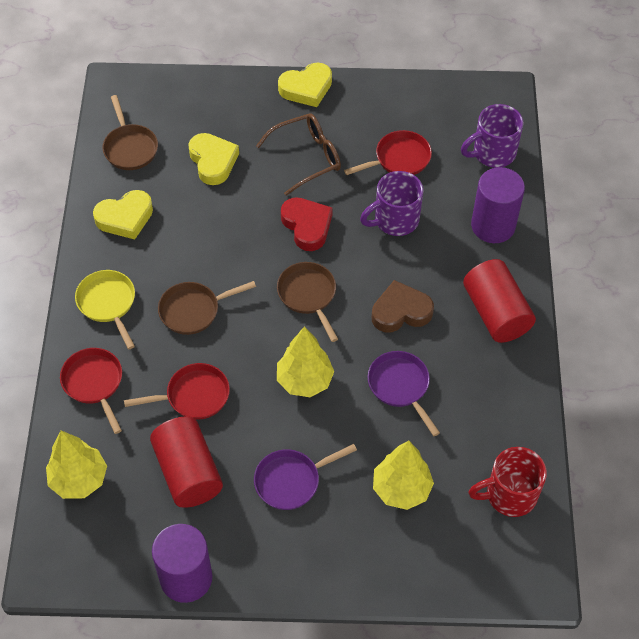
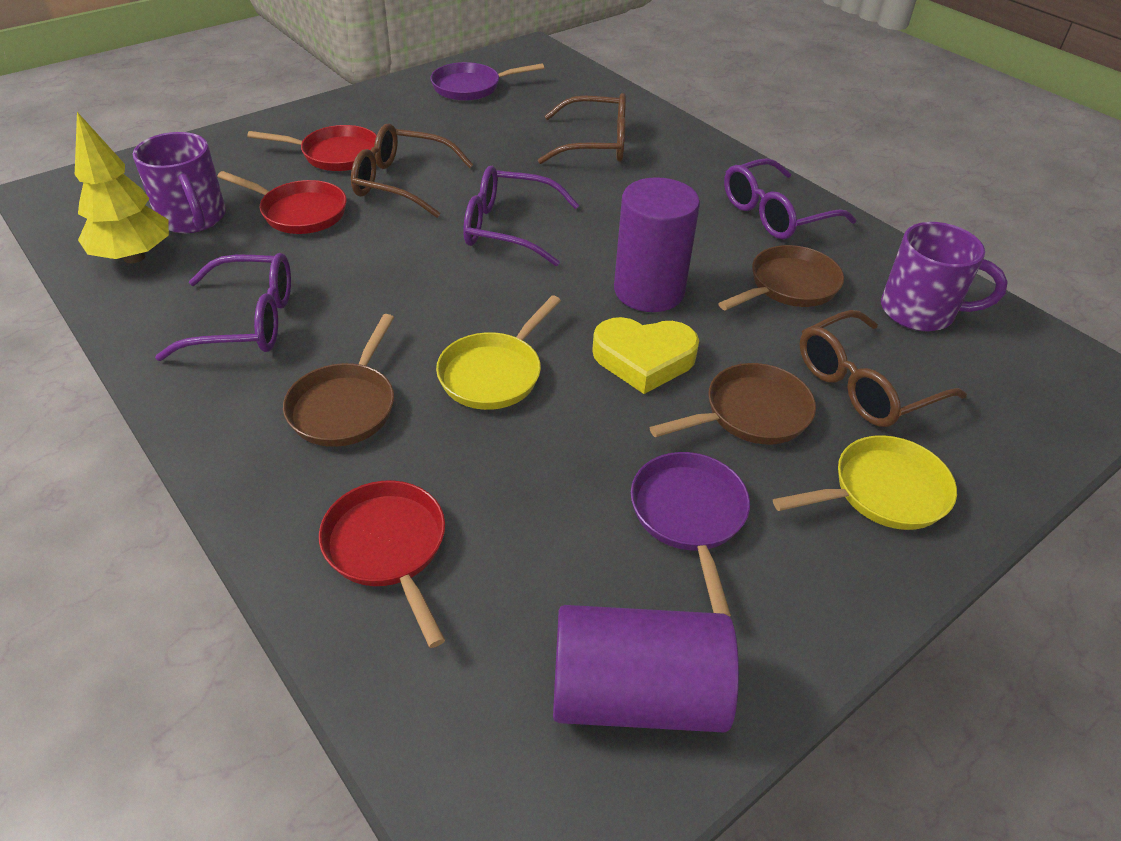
brown glasses: 1 -> 3
brown heart: 1 -> 0
purple glasses: 0 -> 3
red cylinder: 2 -> 0
red heart: 1 -> 0
red mug: 1 -> 0
yellow heart: 3 -> 1
yellow pan: 1 -> 2
yellow tree: 3 -> 1

